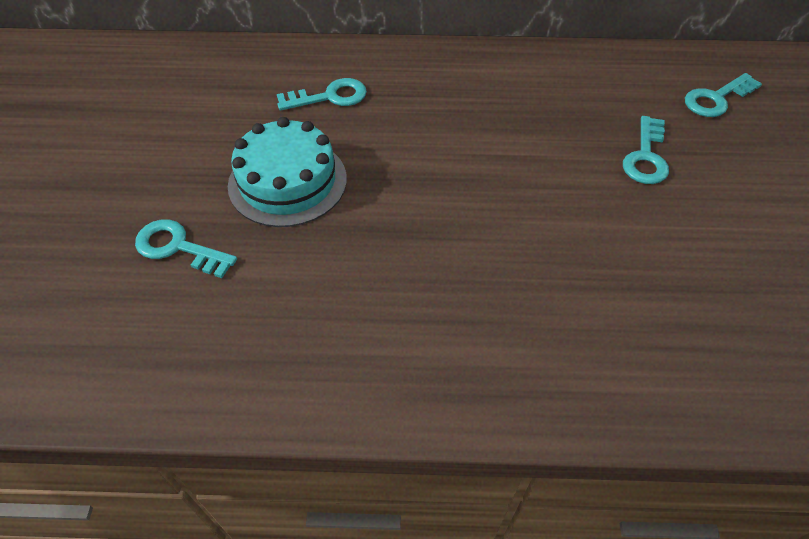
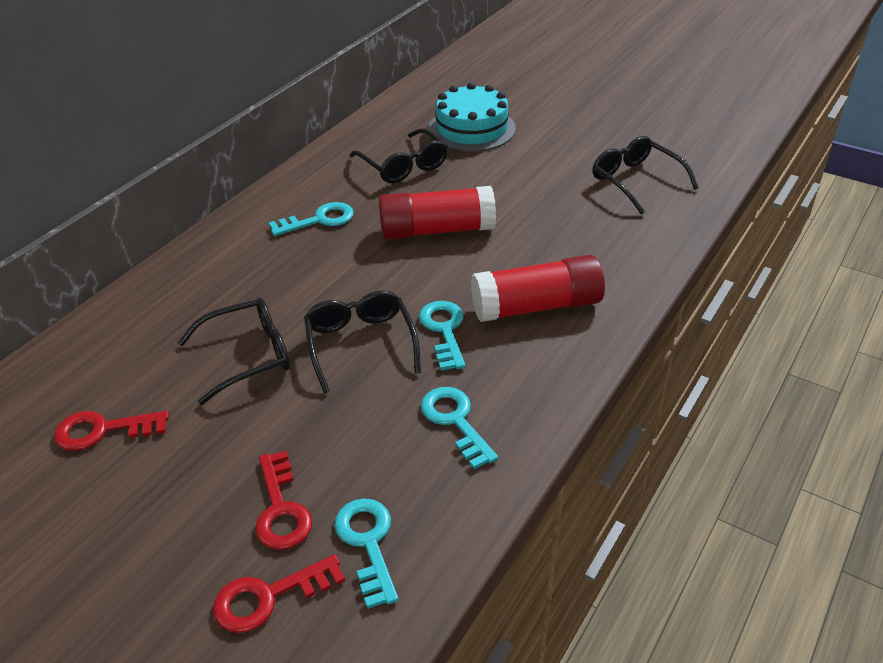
black glasses: 0 -> 4
red glue stick: 0 -> 2
red key: 0 -> 3

